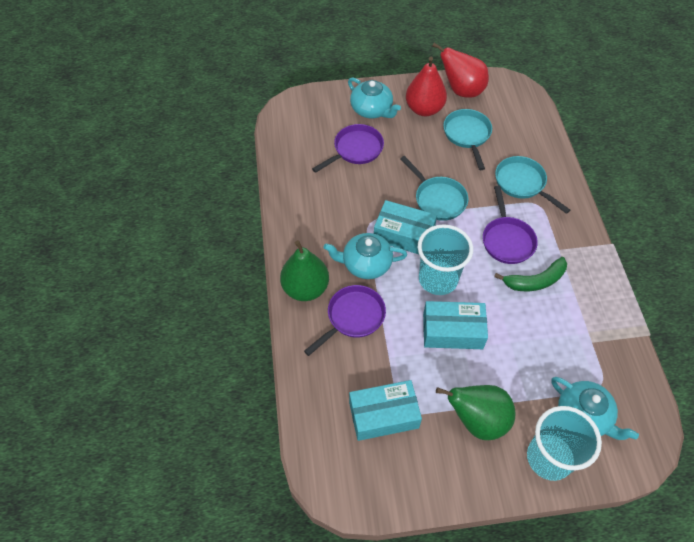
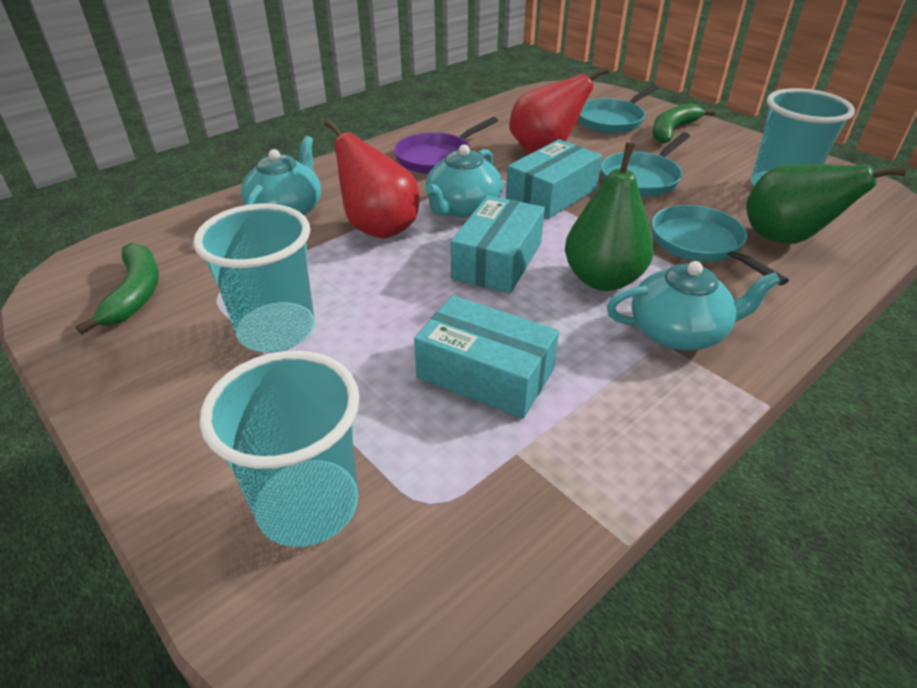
green banana: 1 -> 2
purple pan: 3 -> 1
turquoise cup: 2 -> 3

